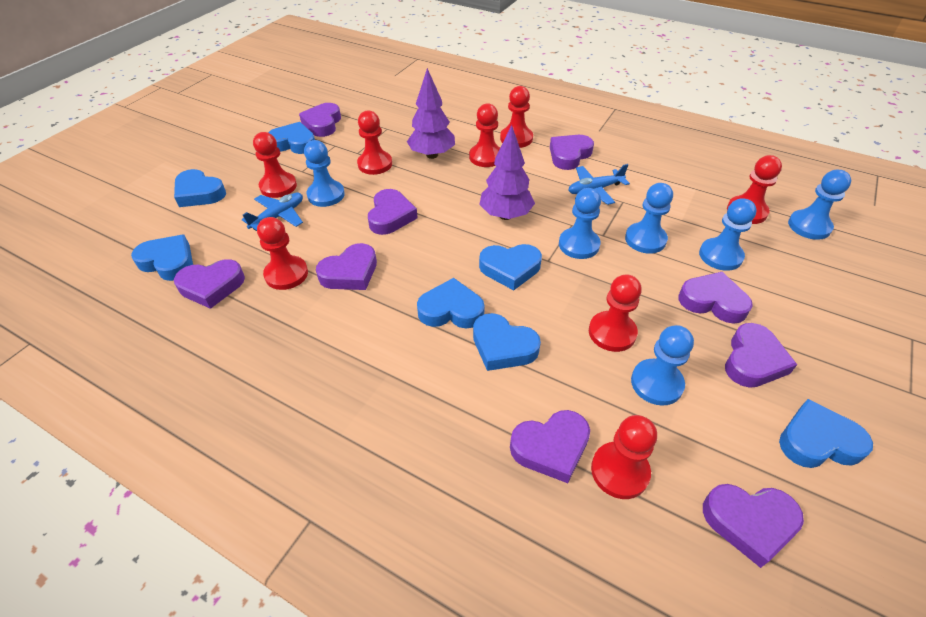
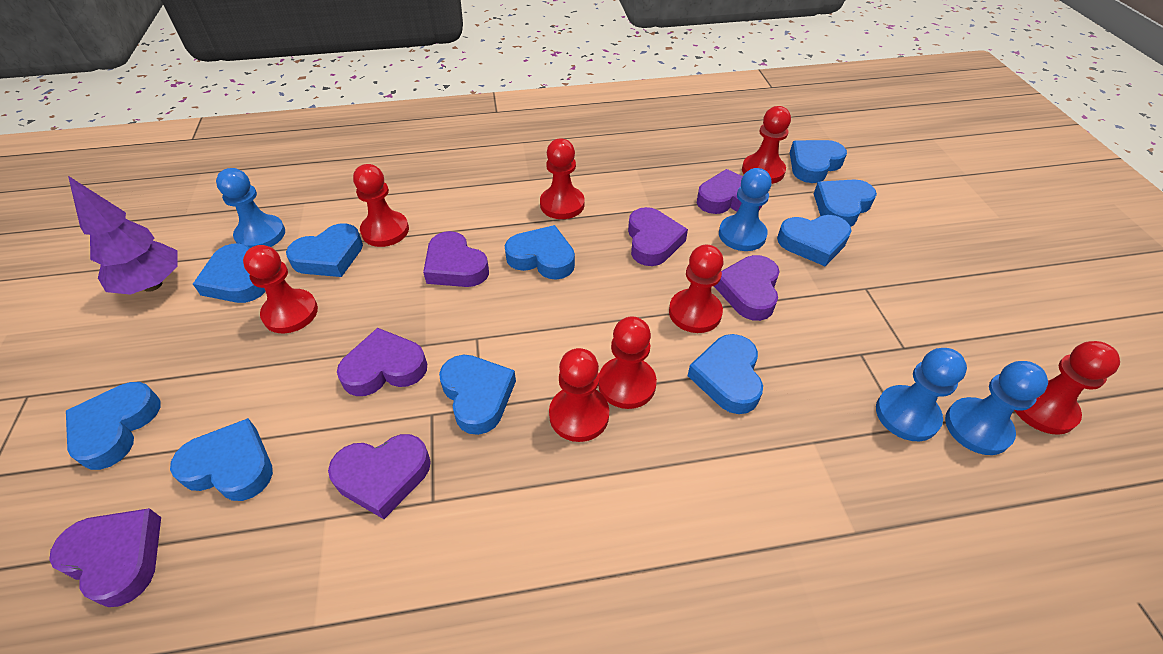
blue heart: 7 -> 10
blue pawn: 6 -> 4
blue plane: 2 -> 0
purple heart: 9 -> 7
purple tree: 2 -> 1

